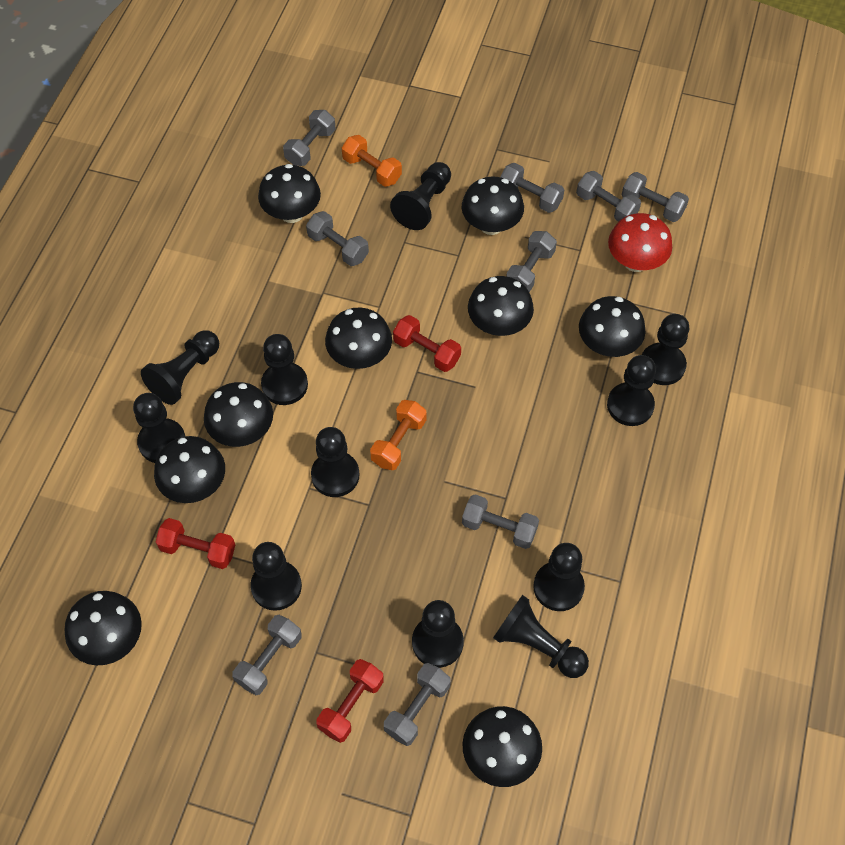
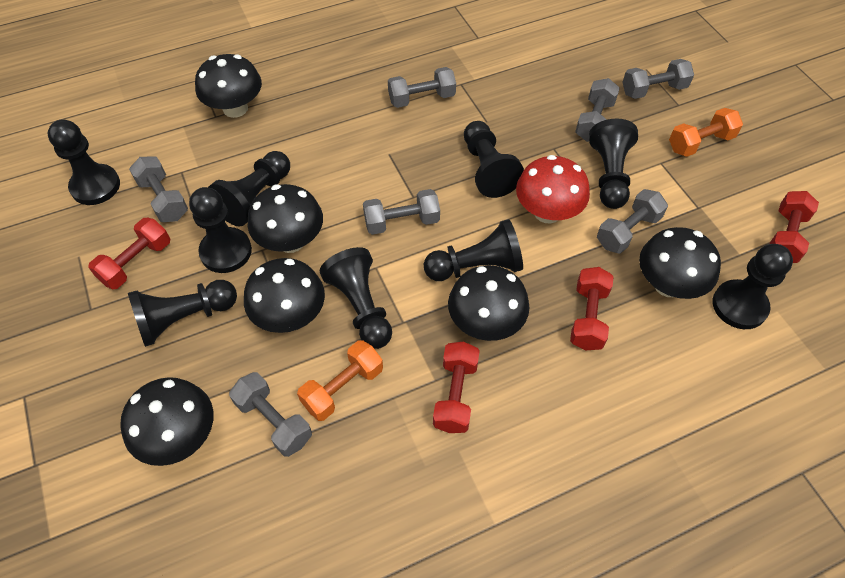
black mushroom: 9 -> 6
black pawn: 11 -> 9
grey dumbbell: 9 -> 7
red dumbbell: 3 -> 4

